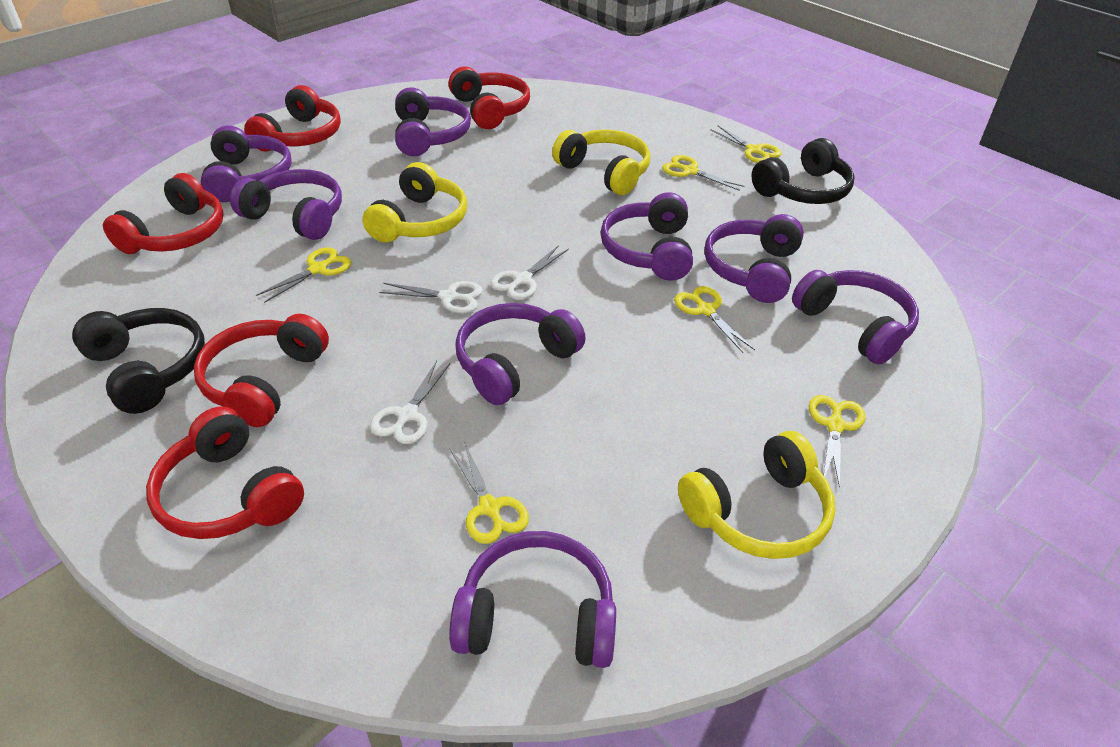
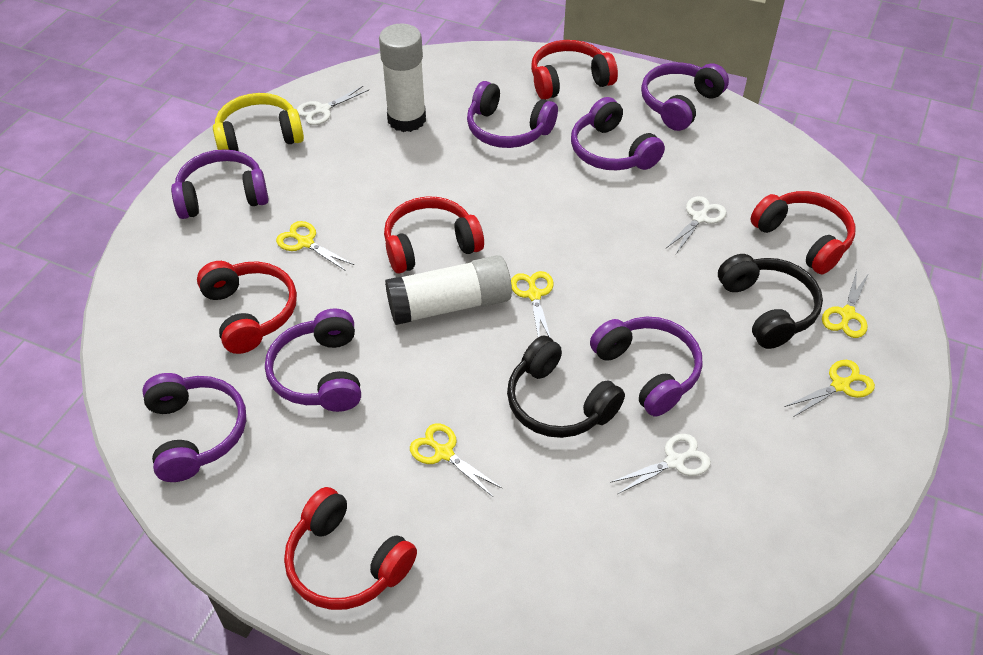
purple headphones: 8 -> 7
white glue stick: 0 -> 2
yellow headphones: 3 -> 1
yellow scissors: 6 -> 5

